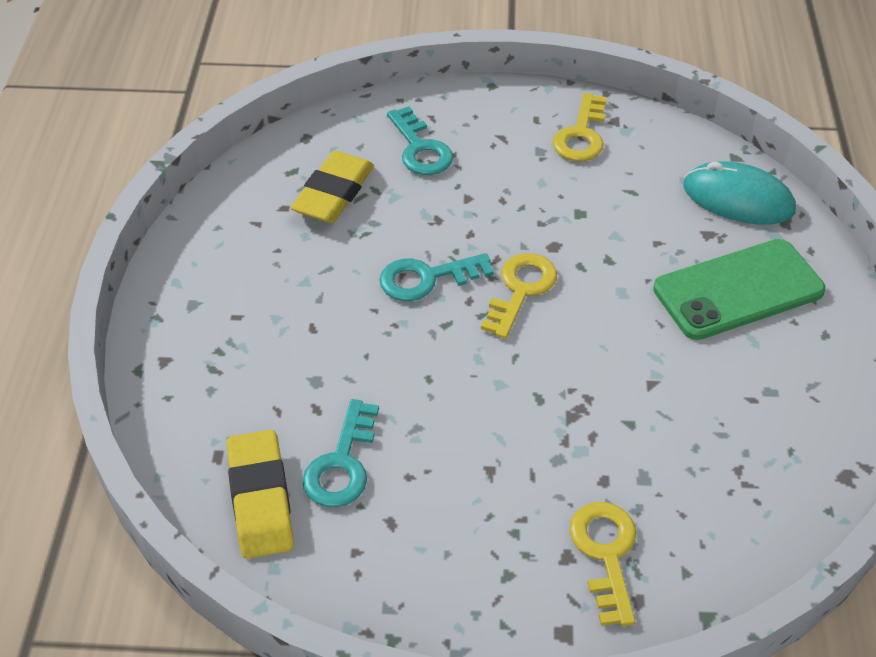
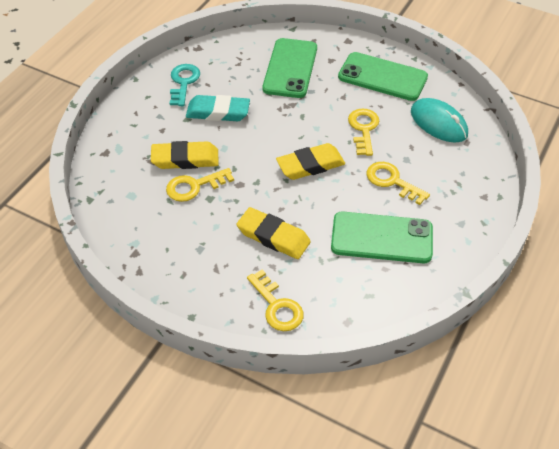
green phone: 1 -> 3
turquoise eraser: 0 -> 1
turquoise key: 3 -> 1
yellow eraser: 2 -> 3
yellow key: 3 -> 4

